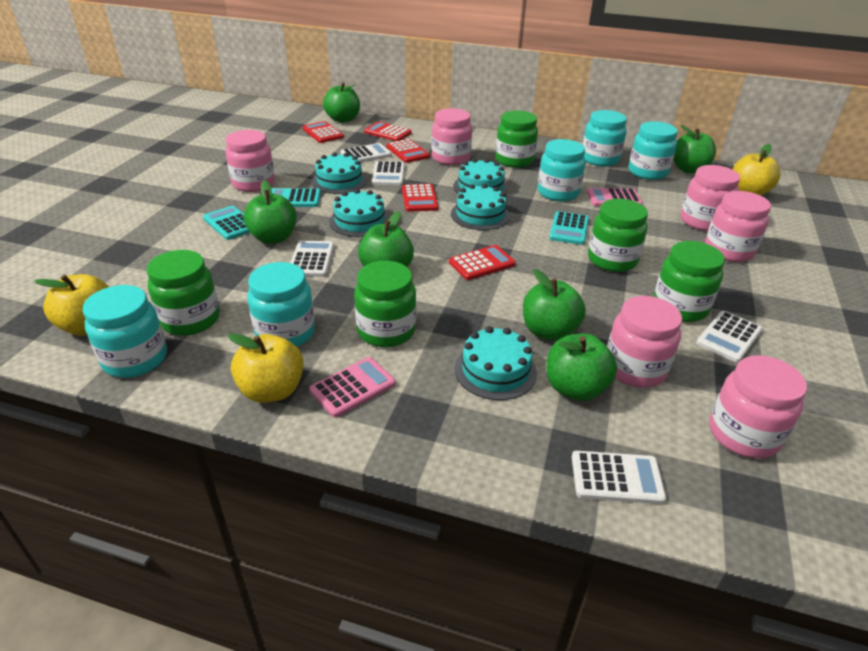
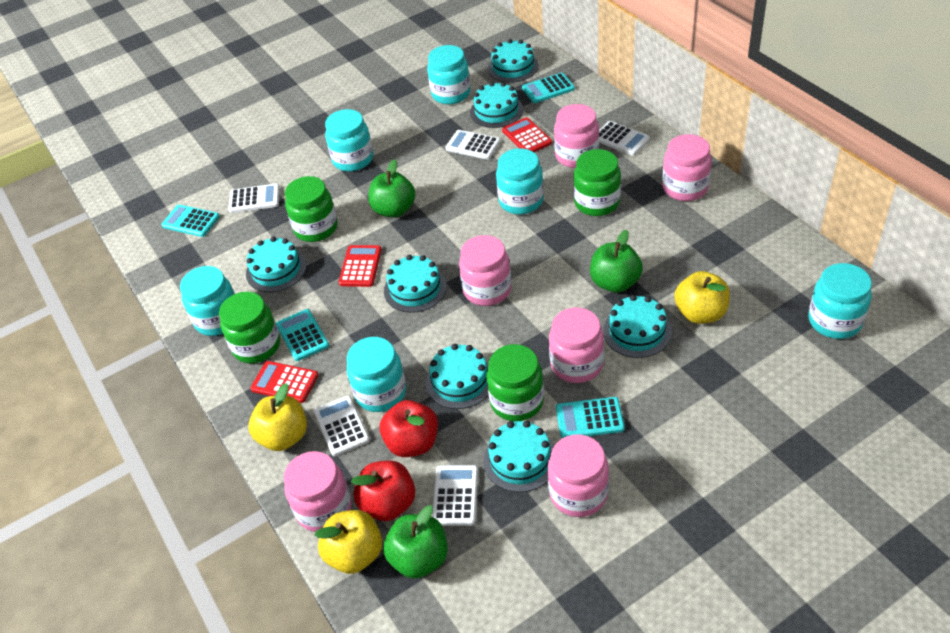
green apple: 6 -> 3
green jar: 5 -> 4
pink calculator: 2 -> 0
red apple: 0 -> 2
red calculator: 5 -> 3
turquoise cake: 5 -> 7
turquoise calculator: 3 -> 4
turquoise jar: 5 -> 6

